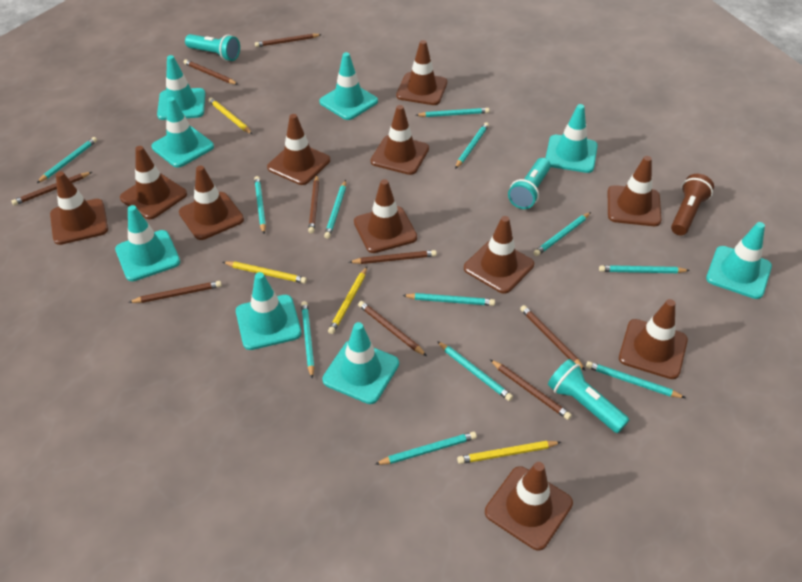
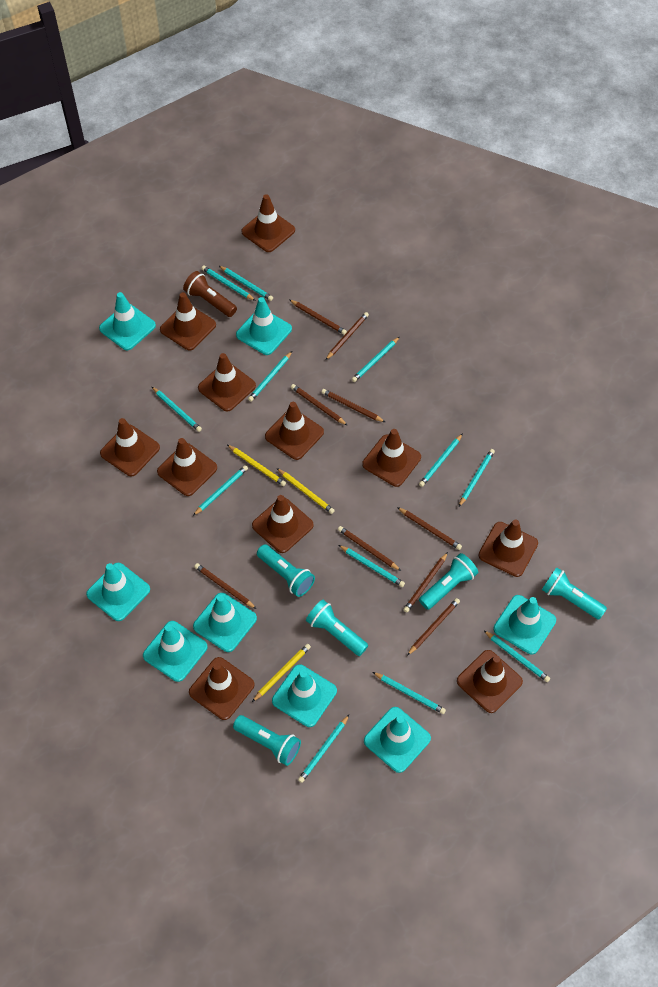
turquoise flashlight: 3 -> 5
yellow pencil: 4 -> 3

